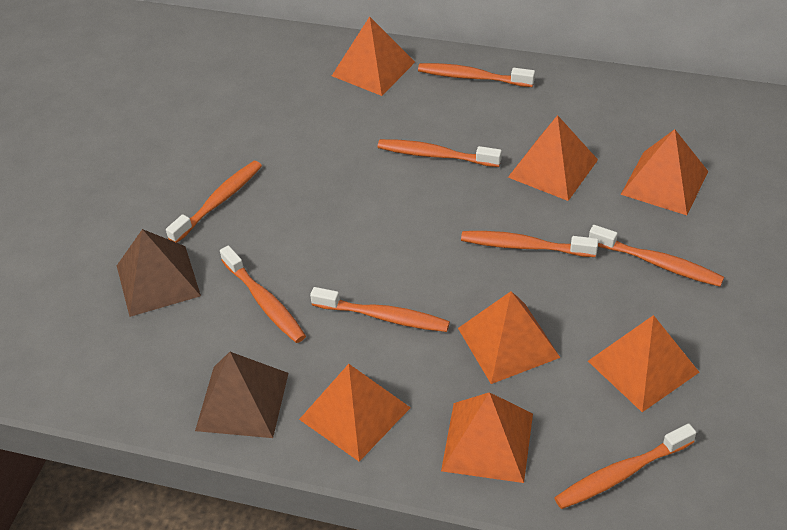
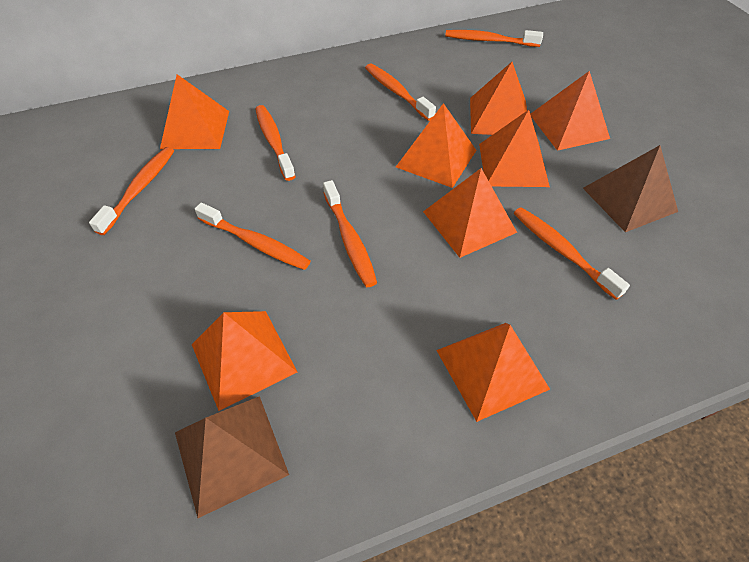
orange pyramid: 7 -> 8
orange toothbrush: 8 -> 7

